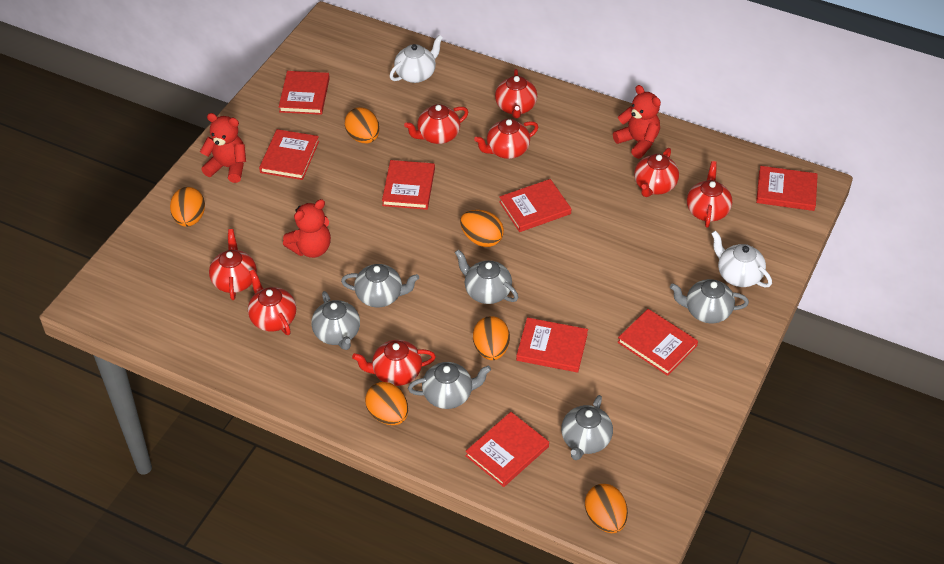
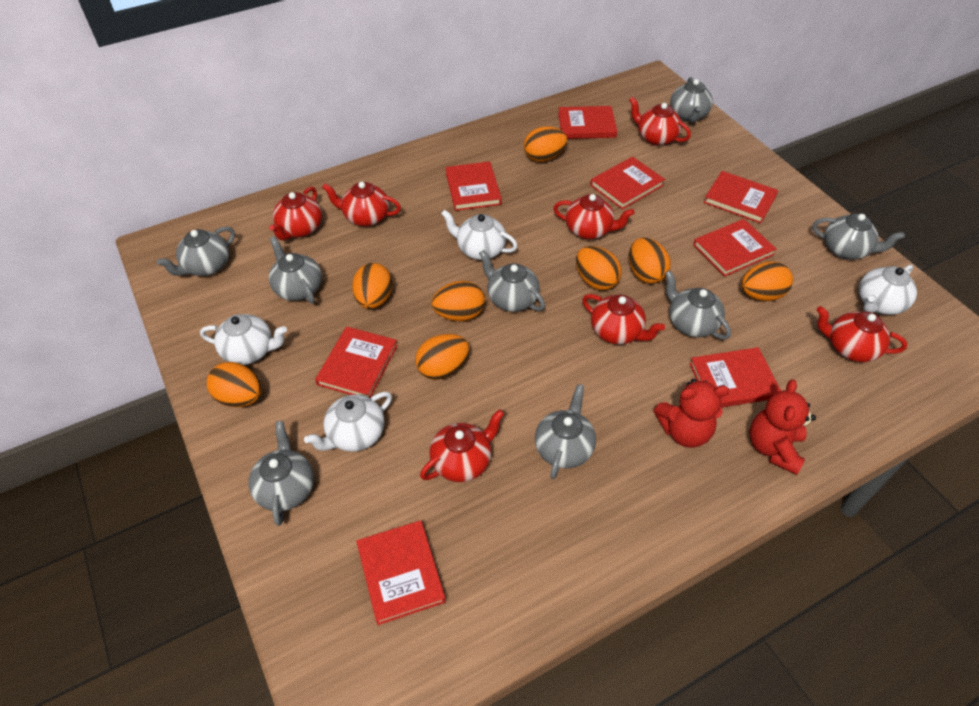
grey teapot: 6 -> 8
orange egg: 6 -> 8
red teapot: 8 -> 7
red teddy bear: 3 -> 2
white teapot: 2 -> 4

